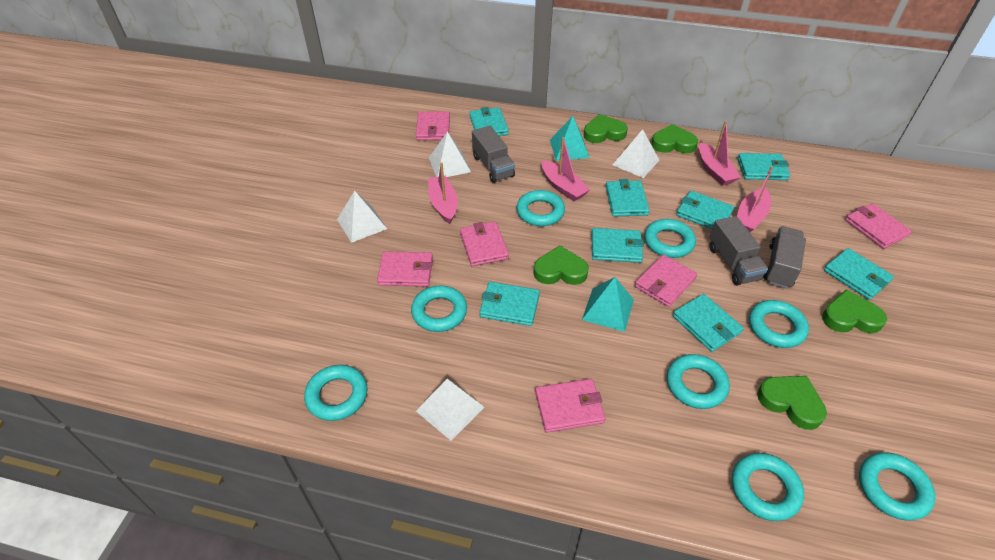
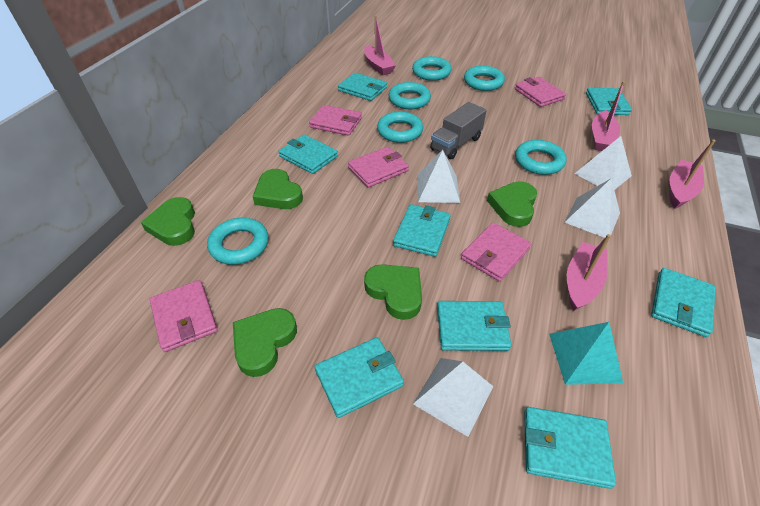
grey truck: 3 -> 1
pink wallet: 6 -> 5
turquoise pyramid: 2 -> 1
turquoise ring: 8 -> 6

